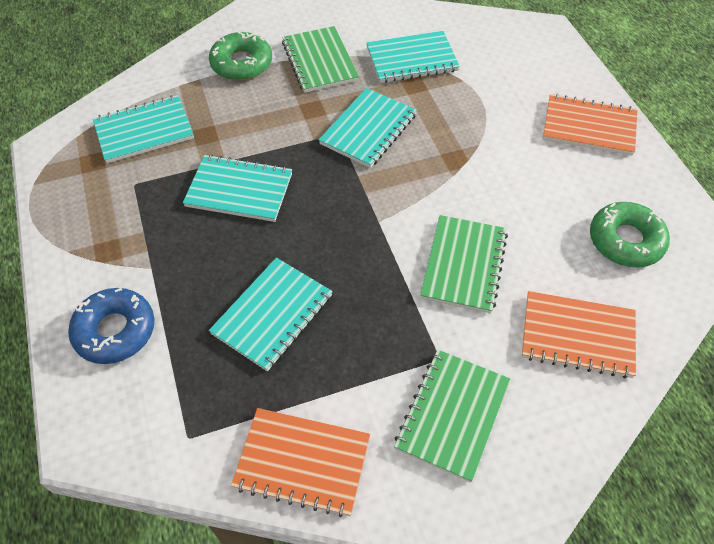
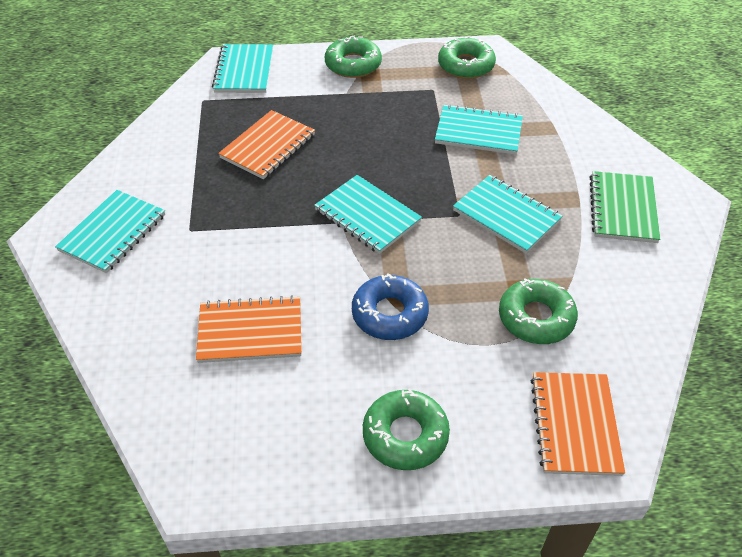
green donut: 2 -> 4
green notebook: 3 -> 1

